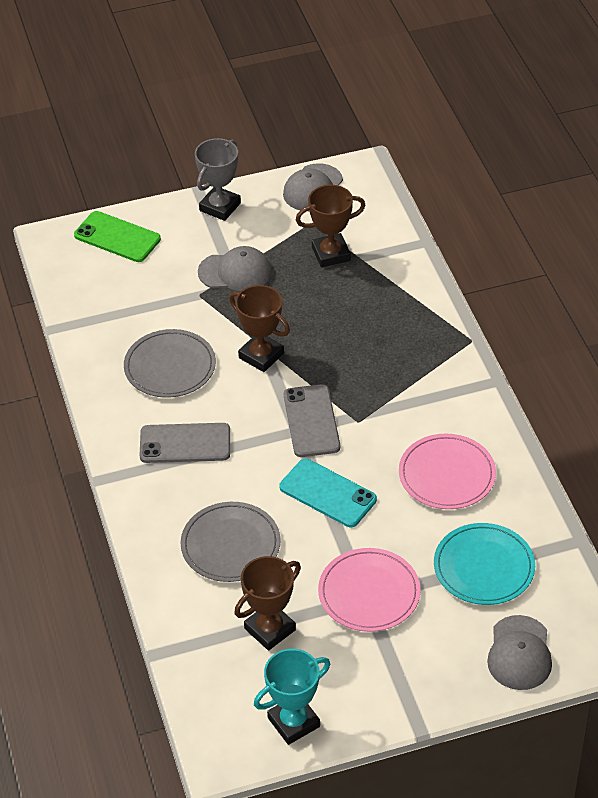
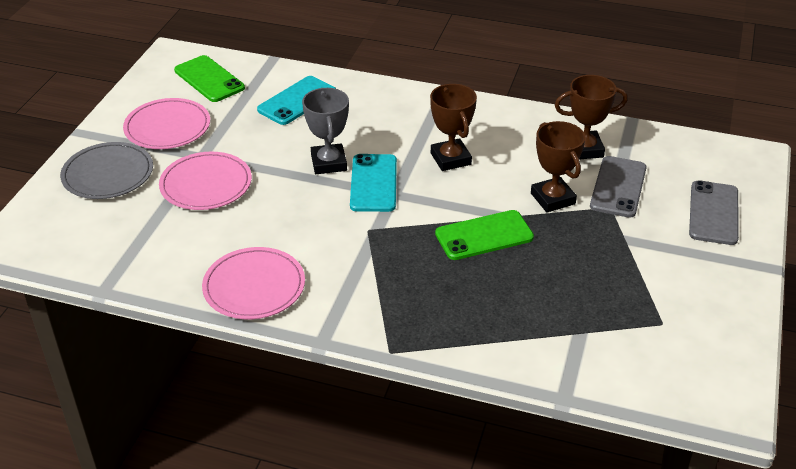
green phone: 1 -> 2
grey cap: 3 -> 0
grey plate: 2 -> 1
pink plate: 2 -> 3
turquoise phone: 1 -> 2
turquoise plate: 1 -> 0
turquoise trophy: 1 -> 0

